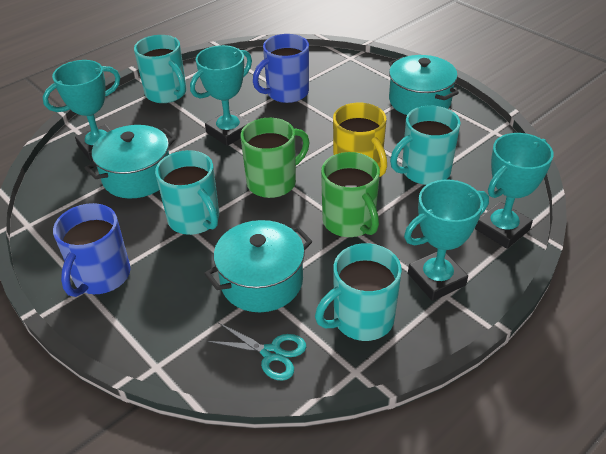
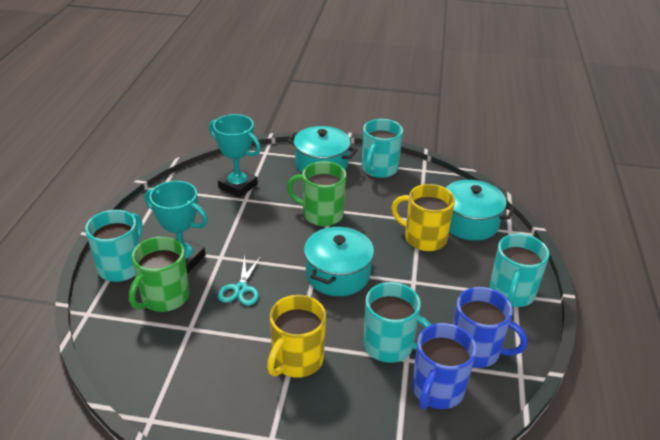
turquoise trophy: 4 -> 2
yellow mug: 1 -> 2

